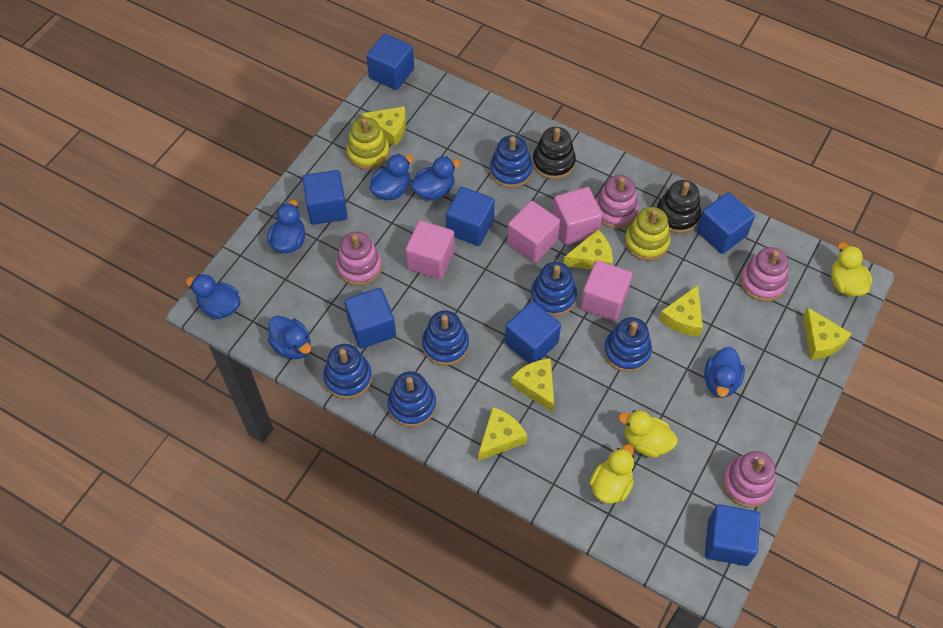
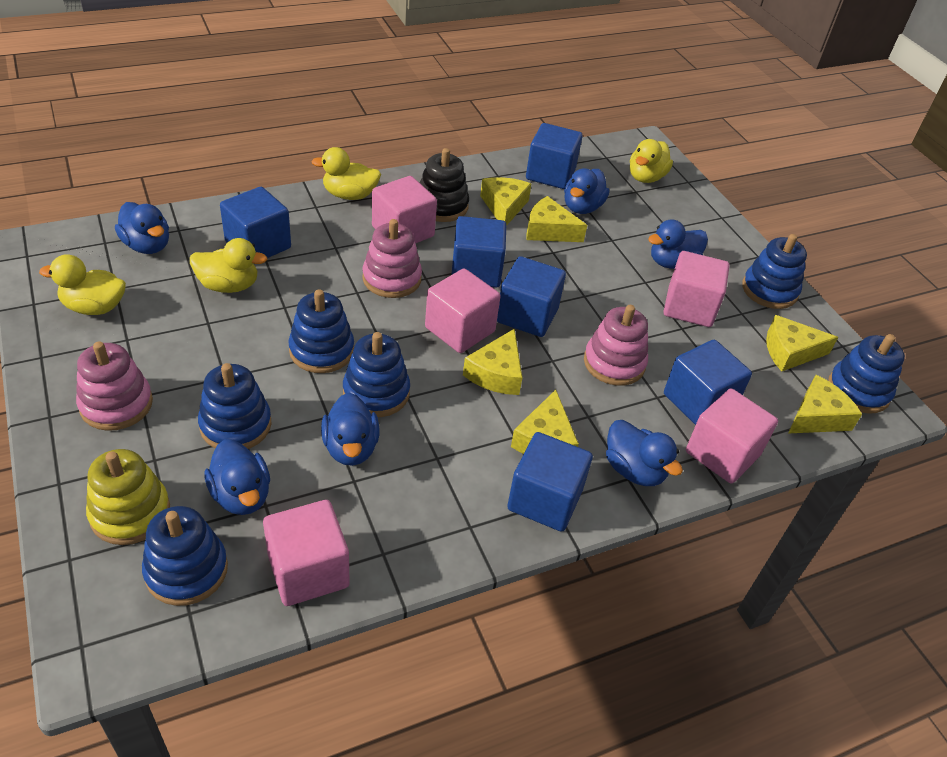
black stacking toy: 2 -> 1
blue cube: 7 -> 6
pink cube: 4 -> 5
pink stacking toy: 4 -> 3
yellow duck: 3 -> 4
yellow stacking toy: 2 -> 1

